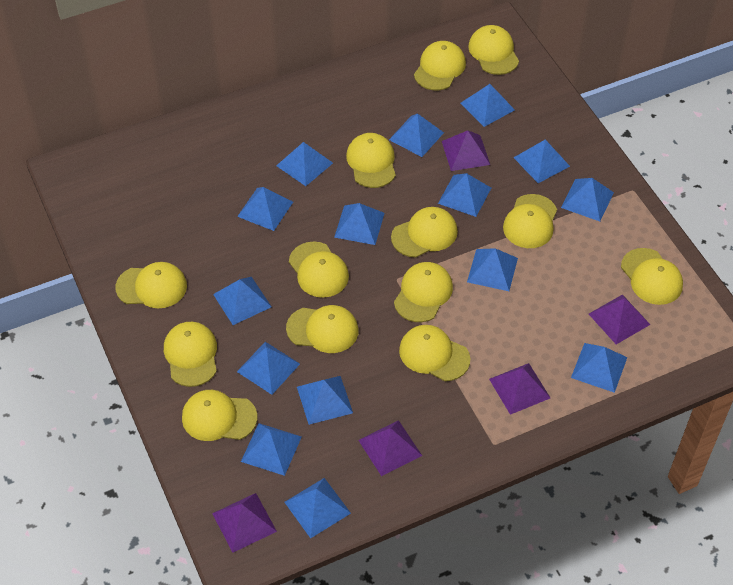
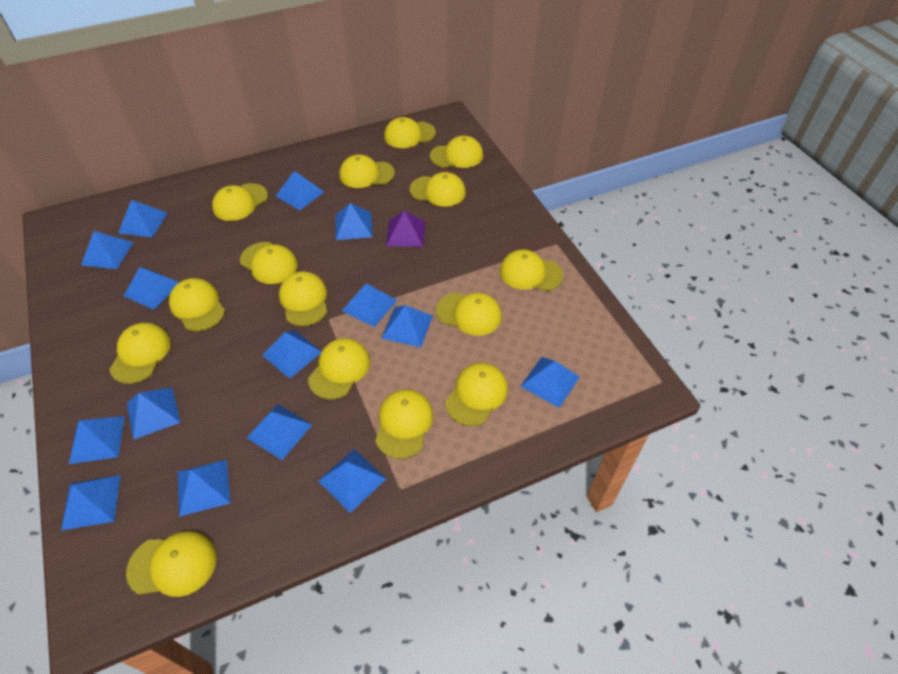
purple pyramid: 5 -> 1
yellow cap: 13 -> 15

